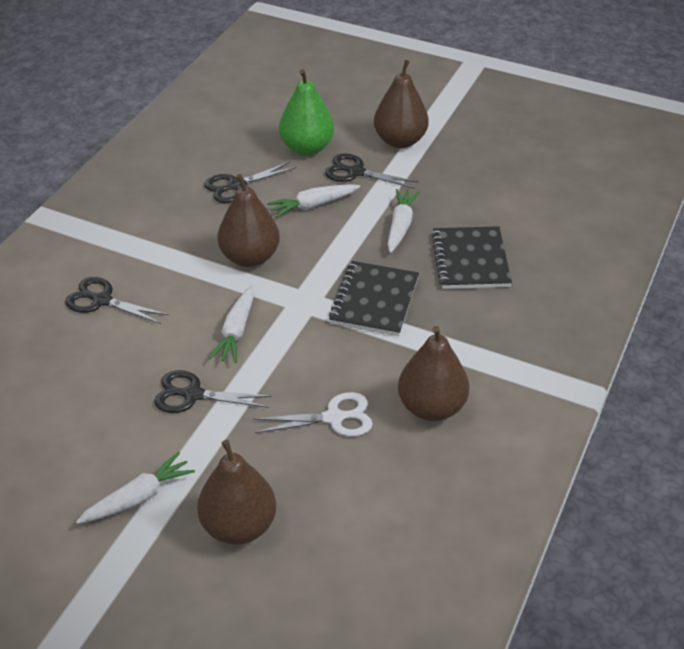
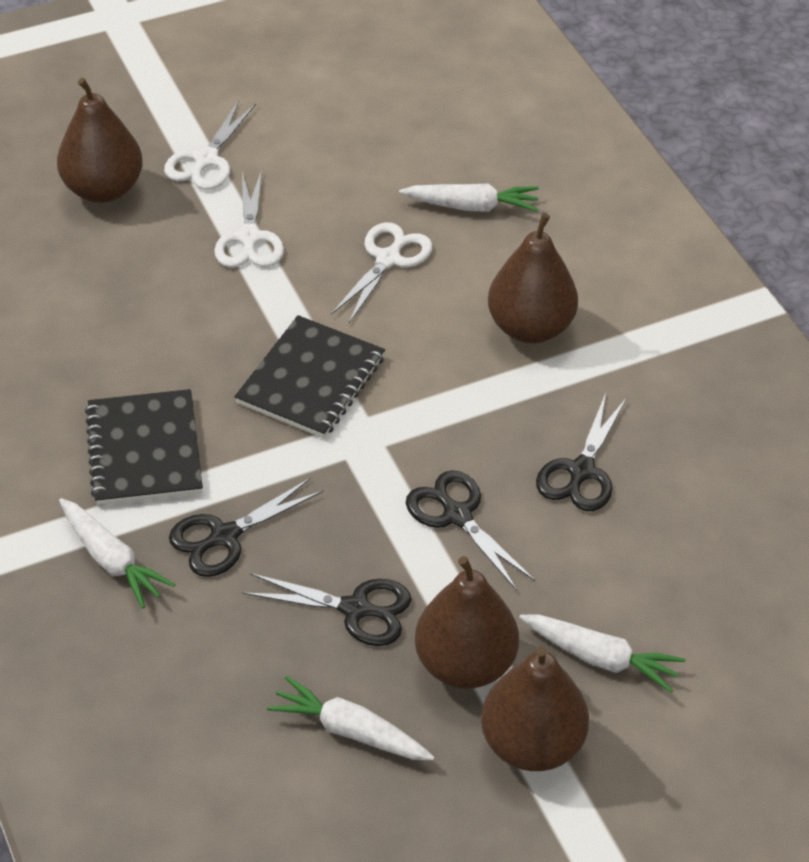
green pear: 1 -> 0
white scissors: 1 -> 3

